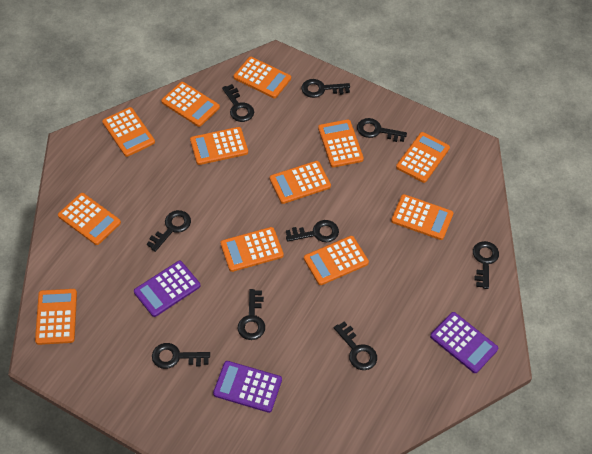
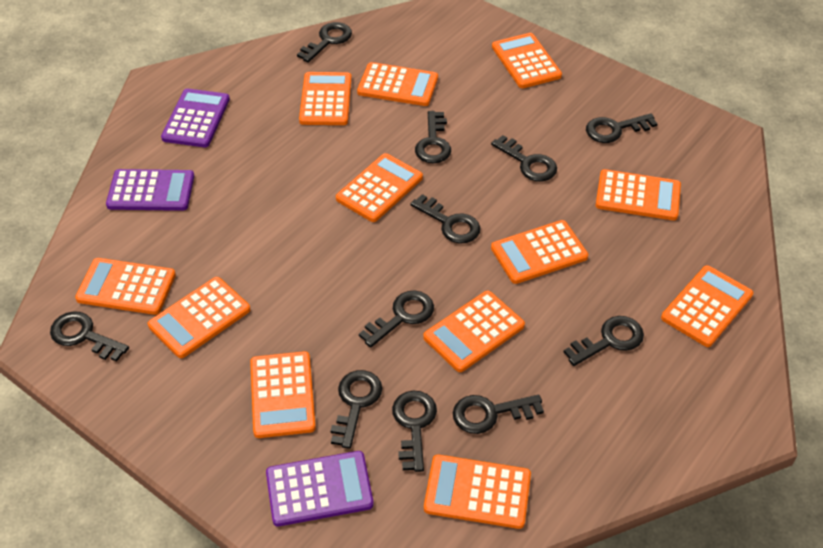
black key: 9 -> 11

